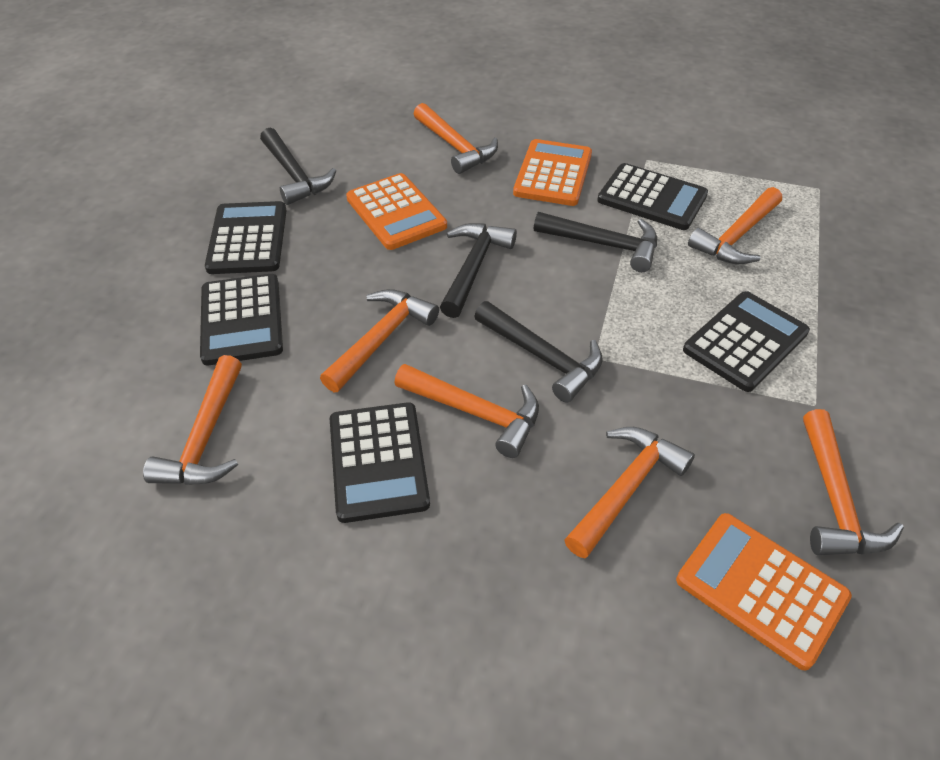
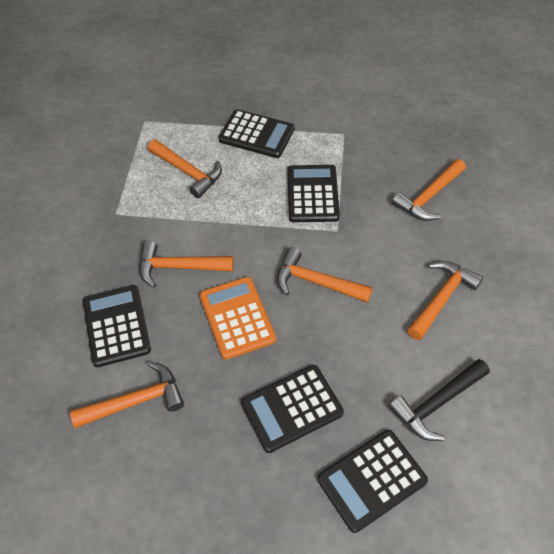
black hammer: 4 -> 1
orange calculator: 3 -> 1
orange hammer: 7 -> 6

